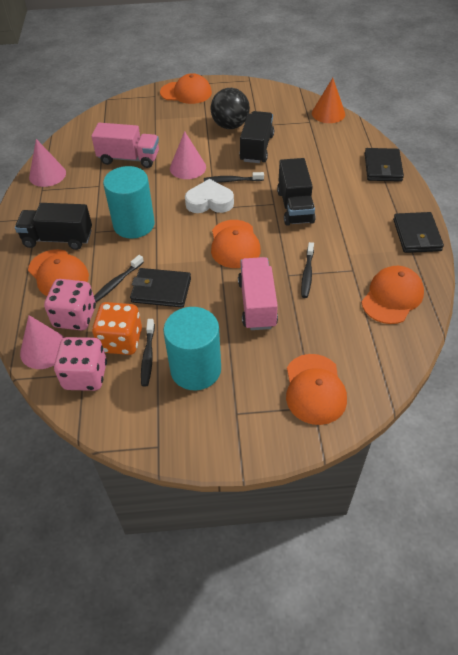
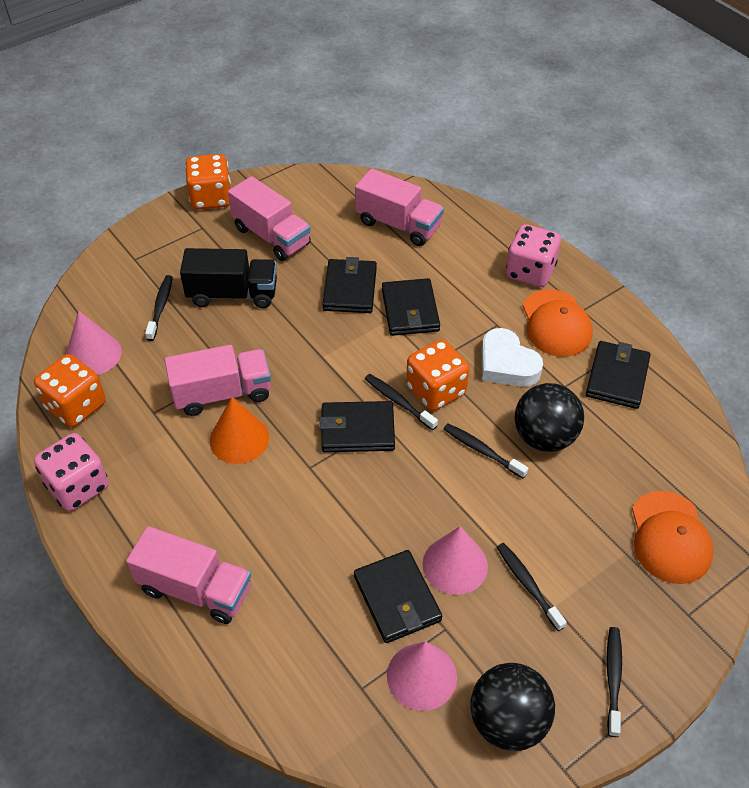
black ball: 1 -> 2
black toothbrush: 4 -> 5
black truck: 3 -> 1
black wallet: 3 -> 5
orange cap: 5 -> 2
orange dice: 1 -> 3
pink truck: 2 -> 4
turquoise cylinder: 2 -> 0

